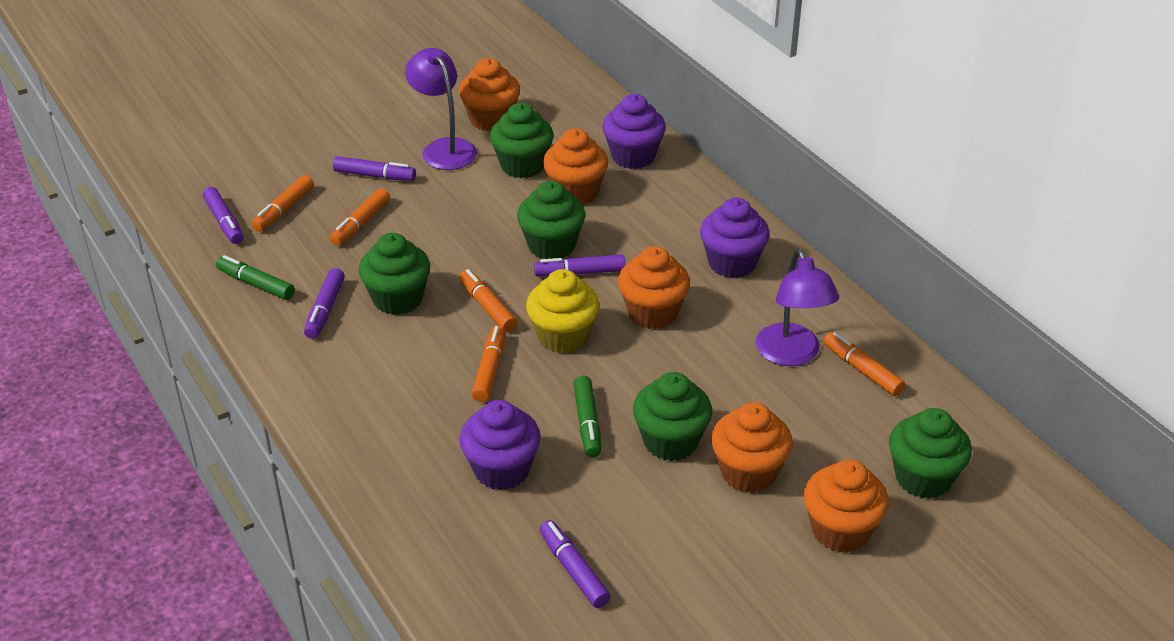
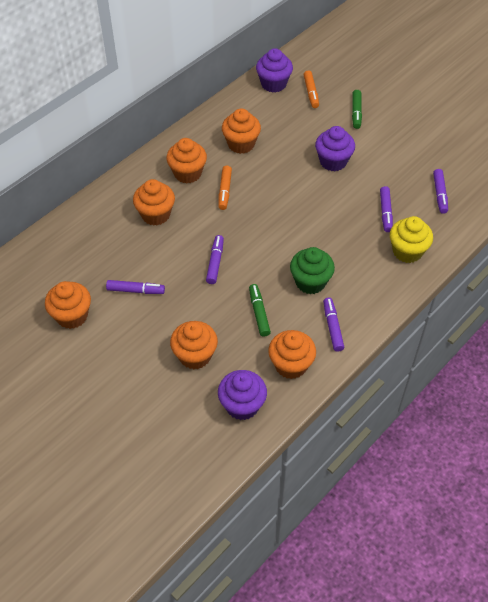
green cupcake: 5 -> 1
orange cupcake: 5 -> 6
orange marker: 5 -> 2
purple lamp: 2 -> 0

